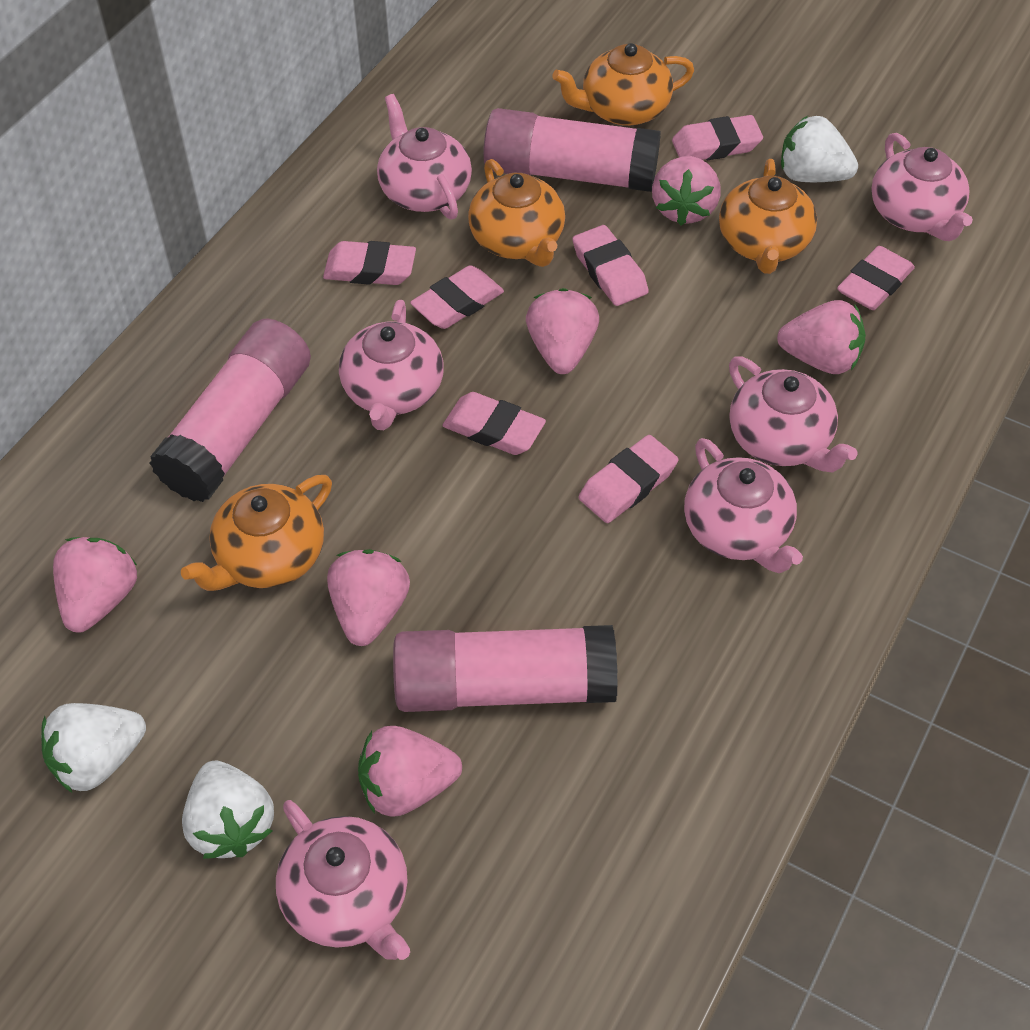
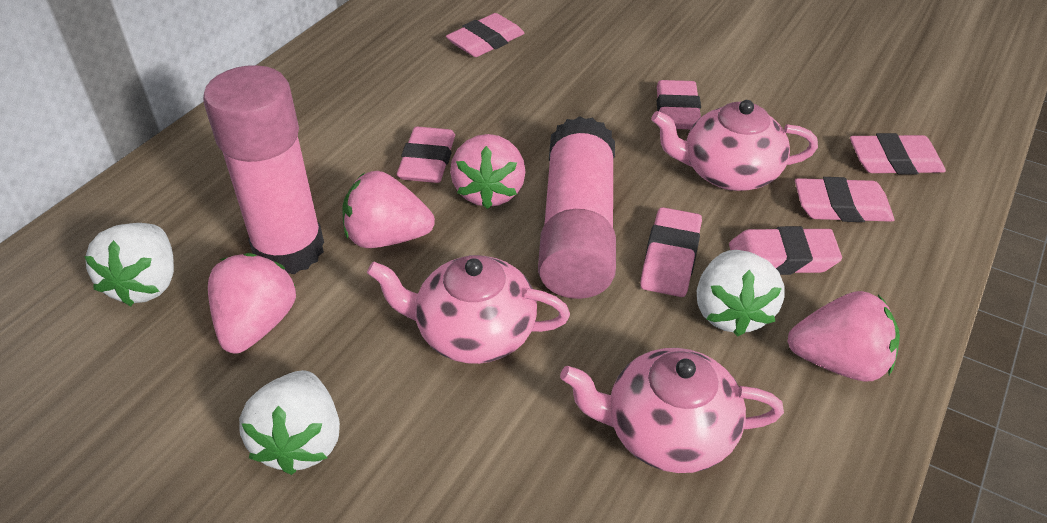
orange teapot: 4 -> 0
pink glue stick: 3 -> 2
pink strawberry: 6 -> 4
pink teapot: 6 -> 3

